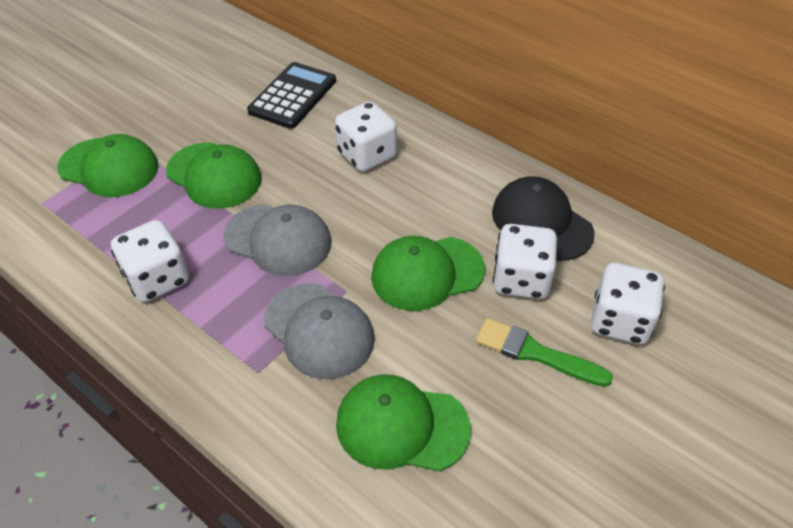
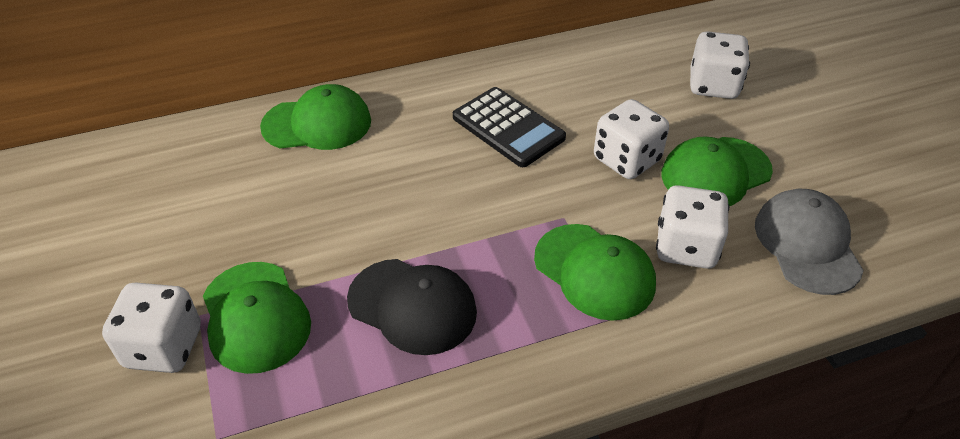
green brush: 1 -> 0
grey cap: 2 -> 1

